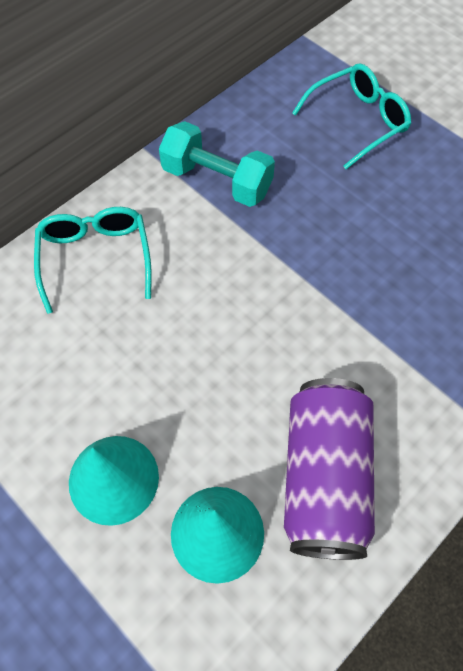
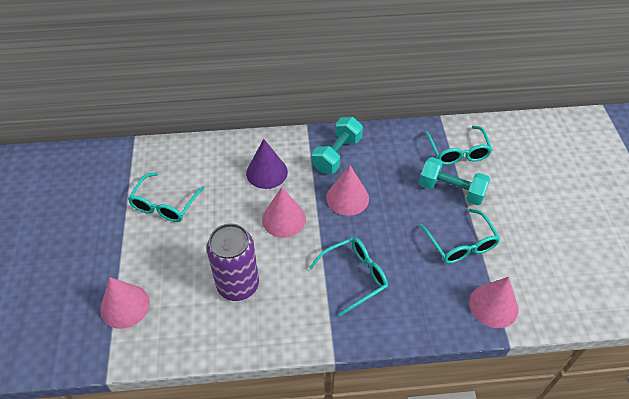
pink cone: 0 -> 4
purple cone: 0 -> 1
turquoise cone: 2 -> 0
turquoise dumbbell: 1 -> 2
turquoise glasses: 2 -> 4

